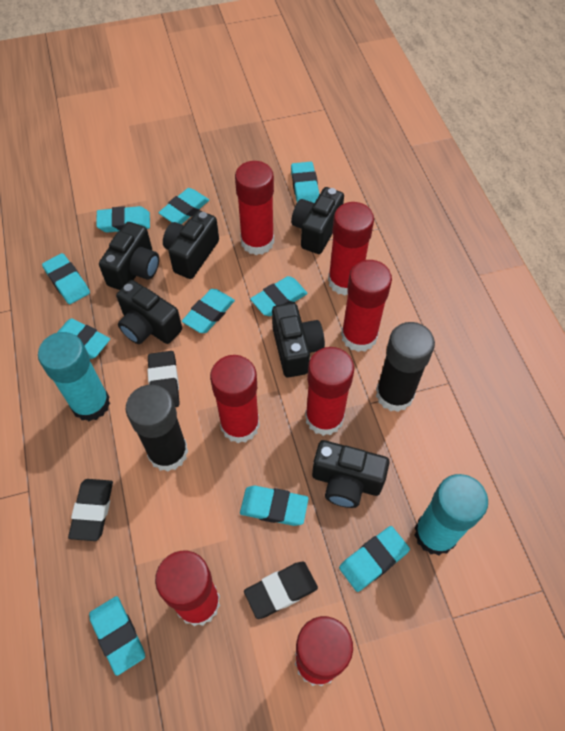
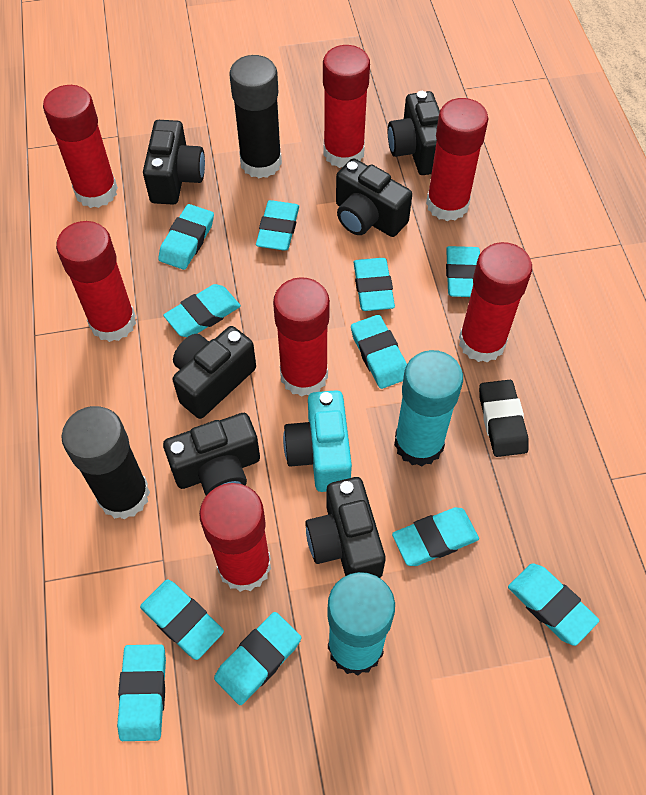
black eraser: 3 -> 1
turquoise camera: 0 -> 1
turquoise eraser: 10 -> 11

